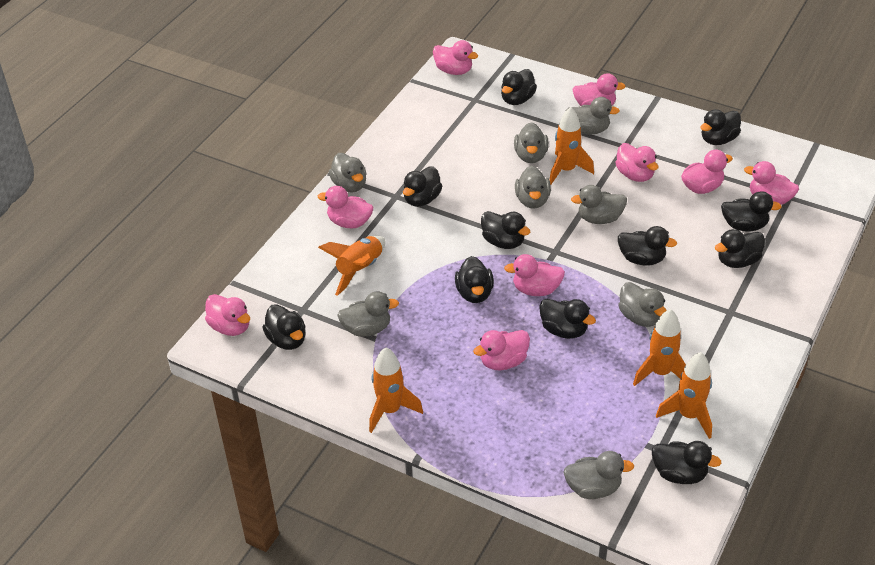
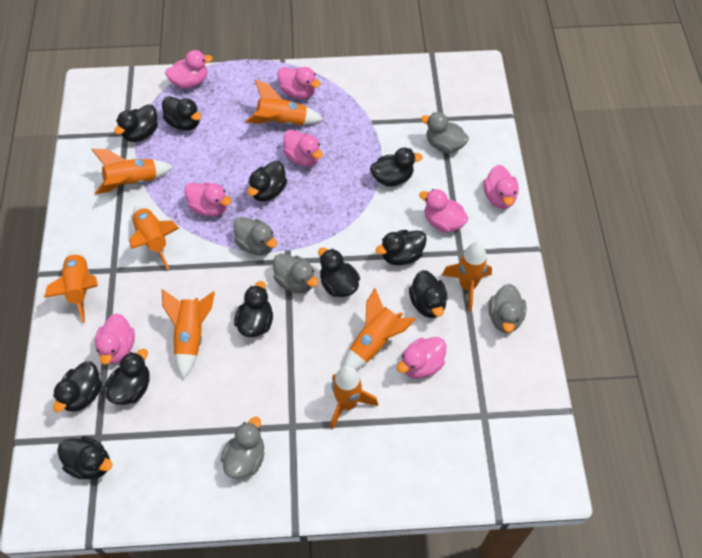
grey duck: 8 -> 5
orange rocket: 5 -> 8
pink duck: 9 -> 8

